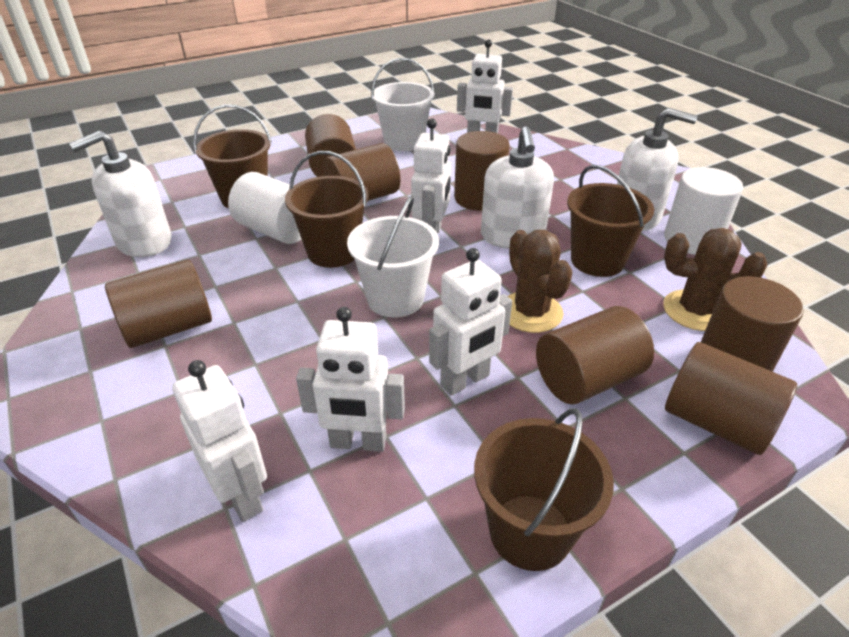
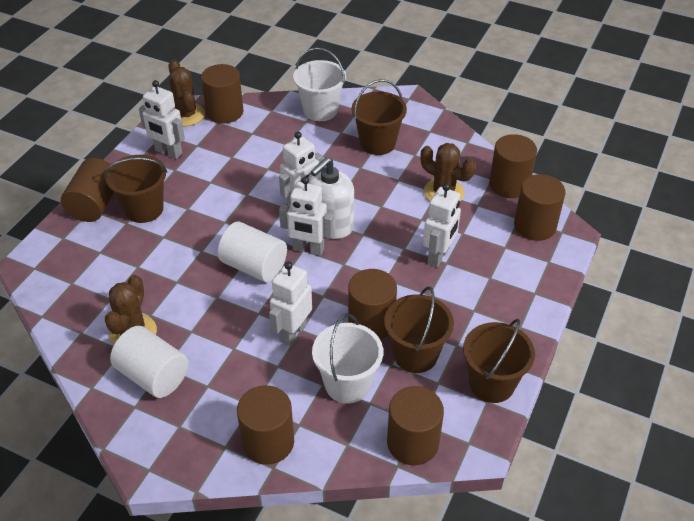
brown cactus: 2 -> 3
white soap dispenser: 3 -> 1

